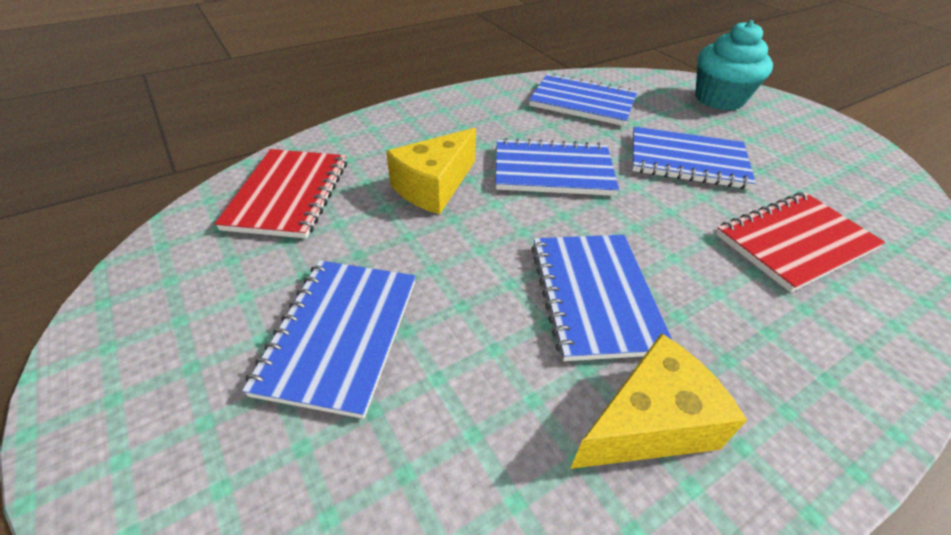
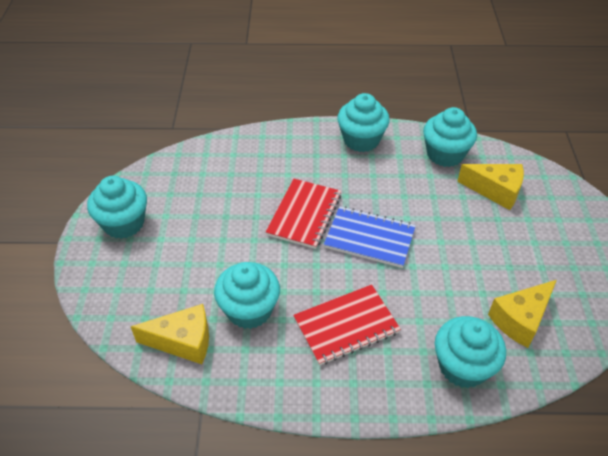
blue notebook: 5 -> 1
turquoise cupcake: 1 -> 5
yellow cheese: 2 -> 3

